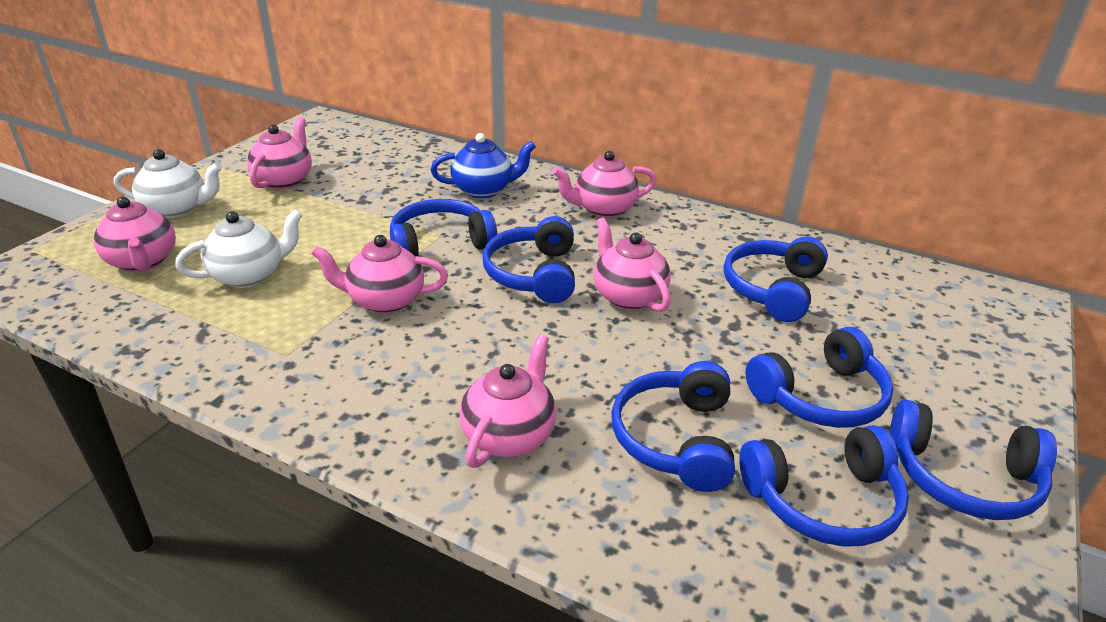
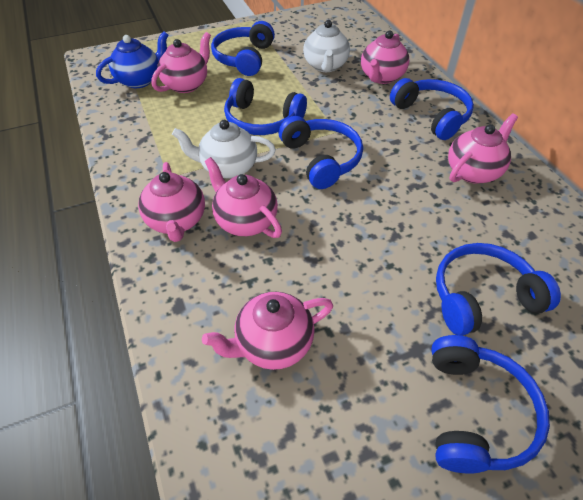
blue headphones: 7 -> 6

